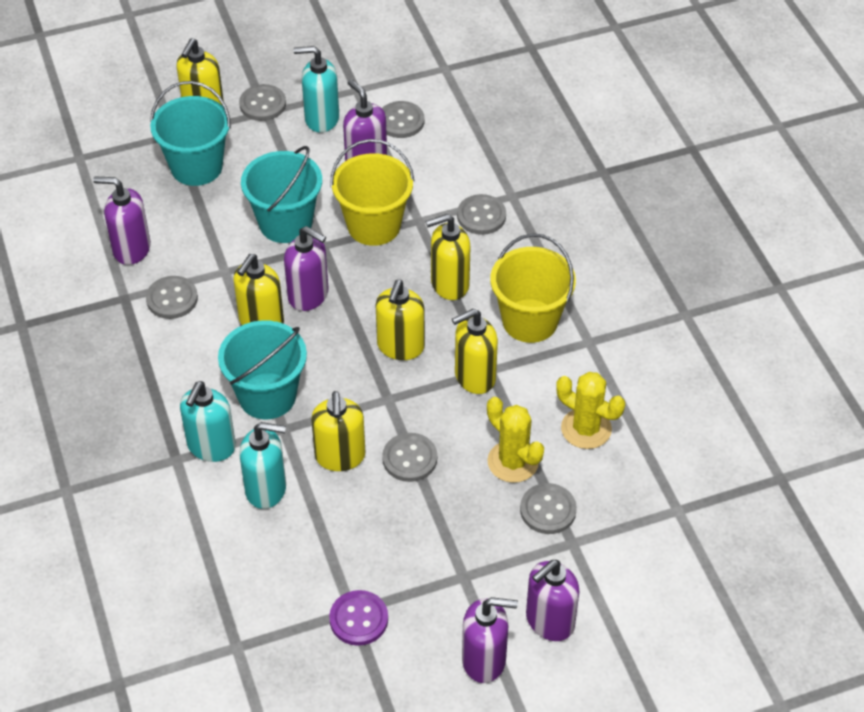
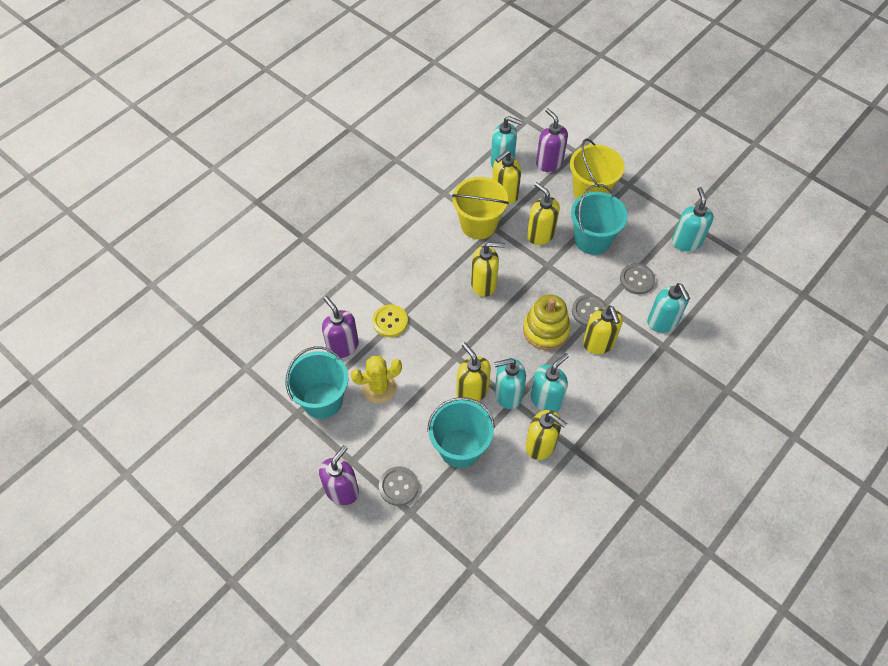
grey button: 6 -> 3
purple button: 1 -> 0
purple soap dispenser: 5 -> 3
turquoise soap dispenser: 3 -> 5
yellow button: 0 -> 1
yellow cactus: 2 -> 1
yellow stacking toy: 0 -> 1

